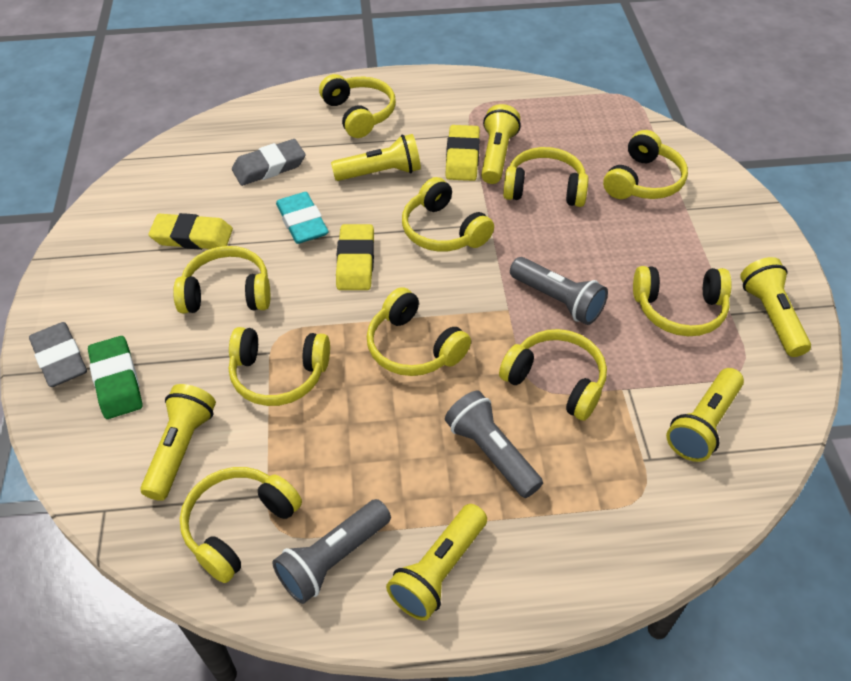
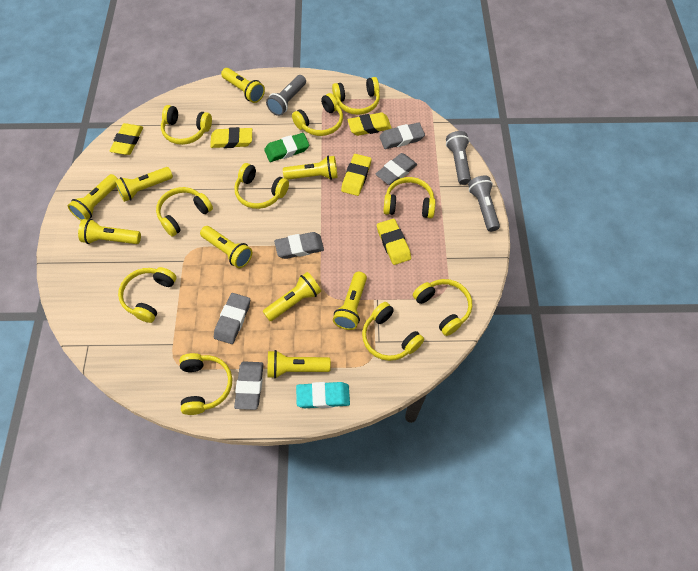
grey eraser: 2 -> 5
yellow eraser: 3 -> 5
yellow flashlight: 6 -> 9

